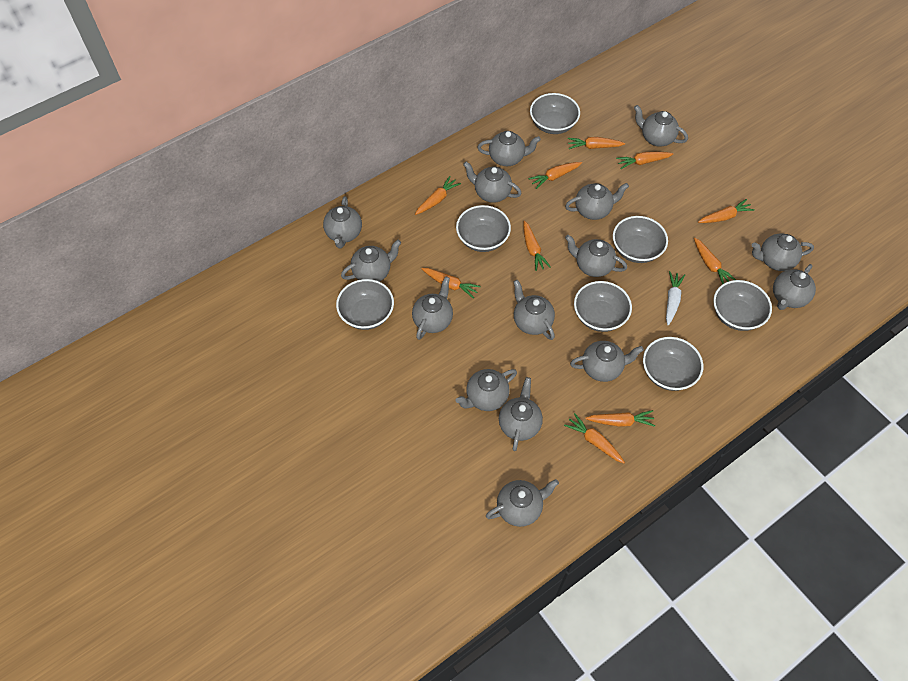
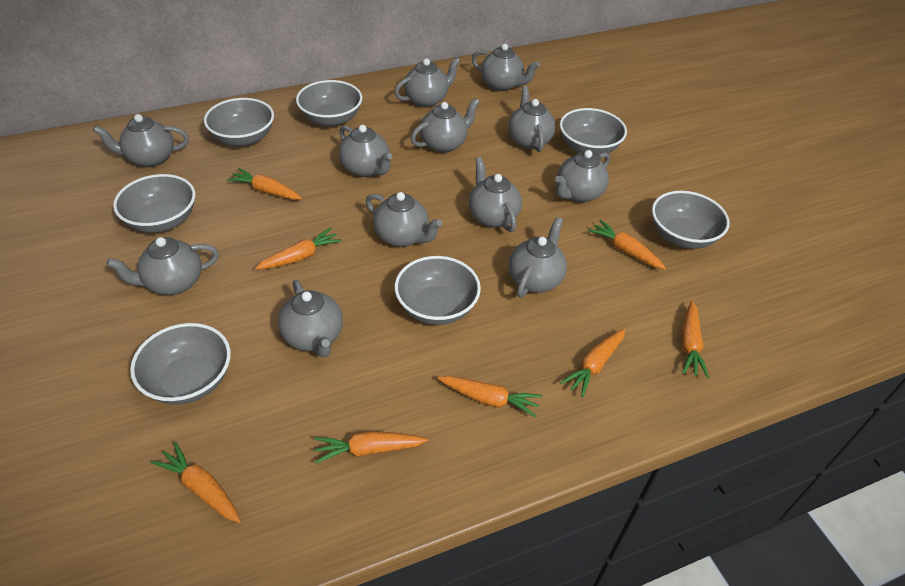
grey teapot: 15 -> 12
orange carrot: 10 -> 8
white carrot: 1 -> 0

